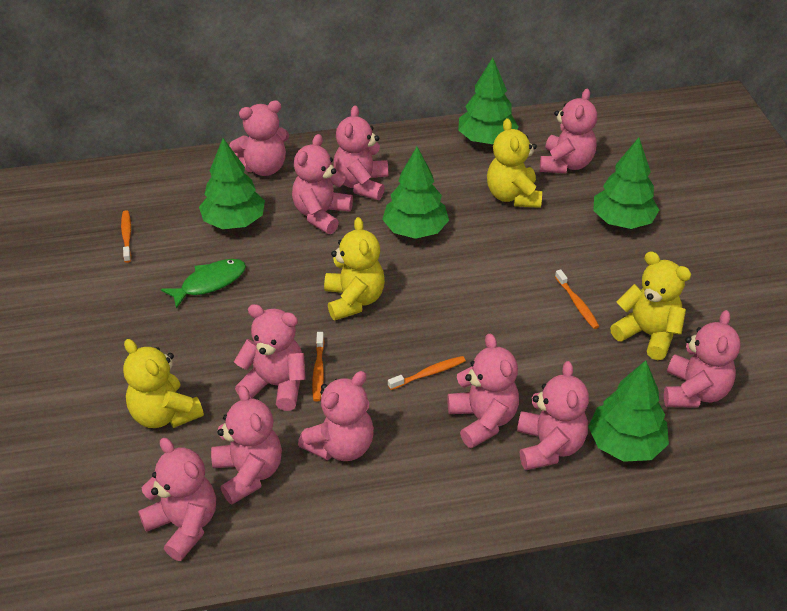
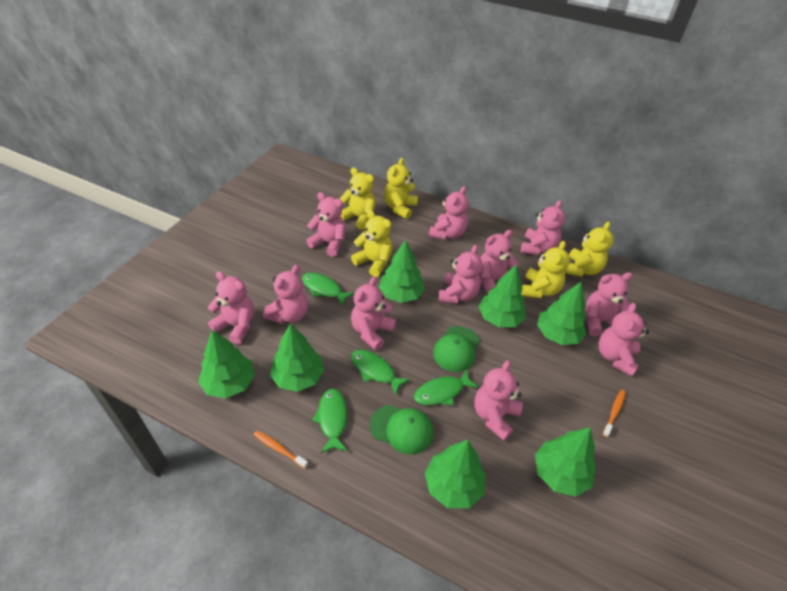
green cap: 0 -> 2
green fish: 1 -> 4
green tree: 5 -> 7
orange toothbrush: 4 -> 2
yellow teddy bear: 4 -> 5

